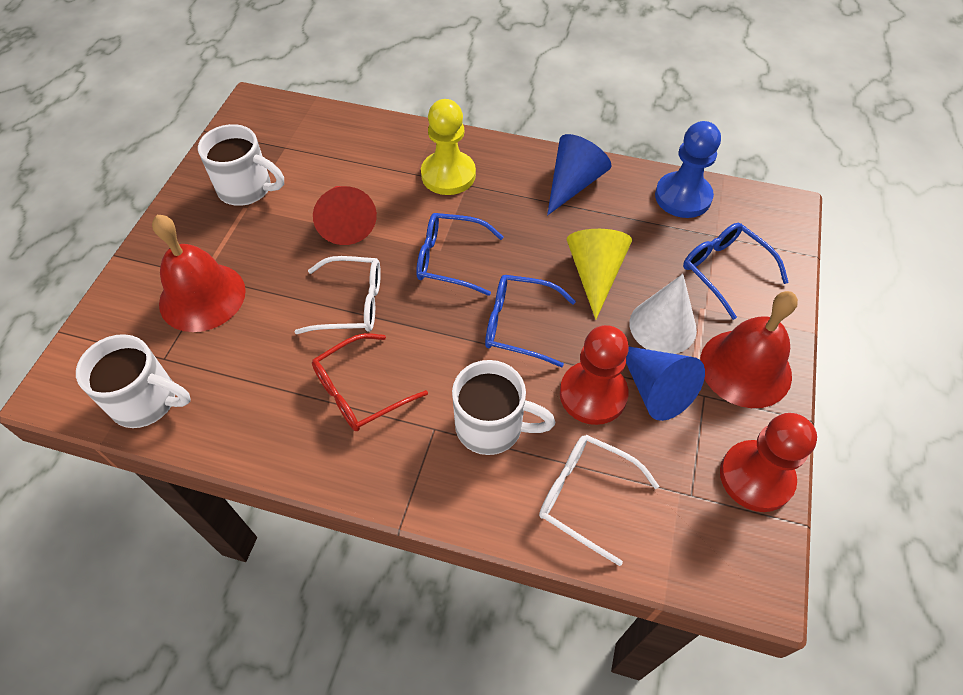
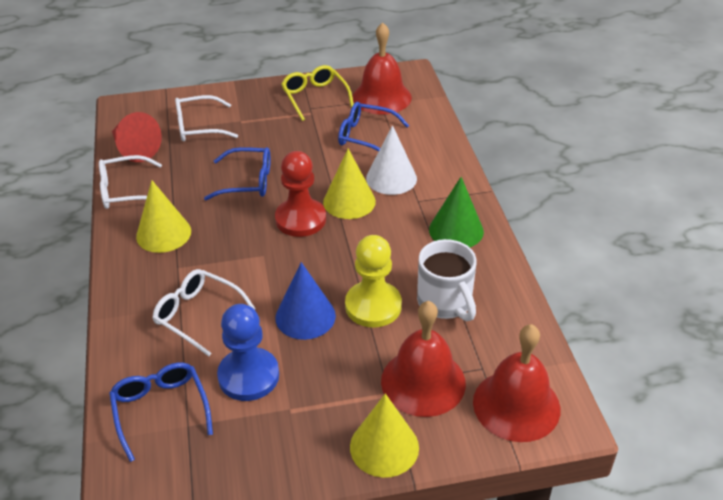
blue cone: 2 -> 1
green cone: 0 -> 1
red bell: 2 -> 3
red glasses: 1 -> 0
red pawn: 2 -> 1
white glasses: 2 -> 3
white mug: 3 -> 1
yellow cone: 1 -> 3
yellow glasses: 0 -> 1

